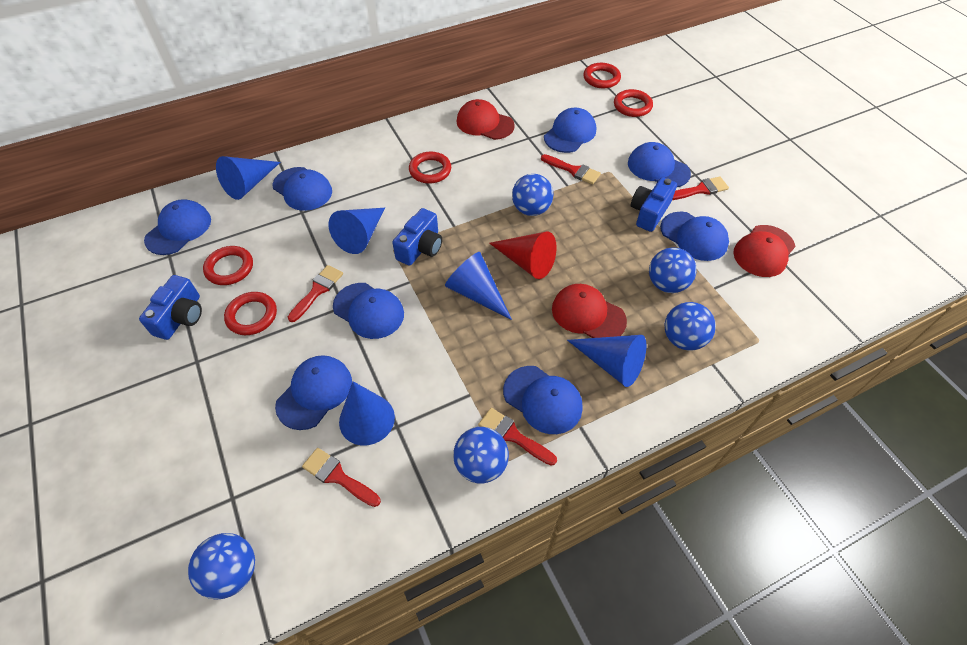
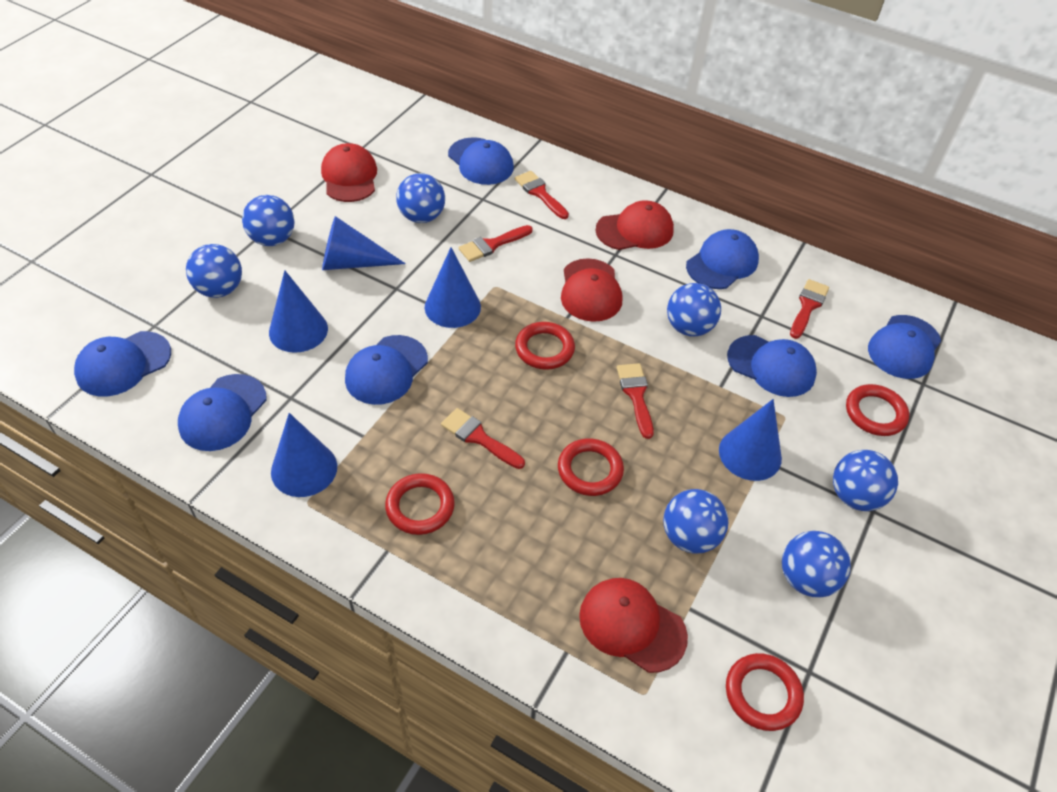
blue ball: 5 -> 7
blue camera: 3 -> 0
blue cap: 8 -> 7
red cap: 3 -> 4
red cone: 1 -> 0

